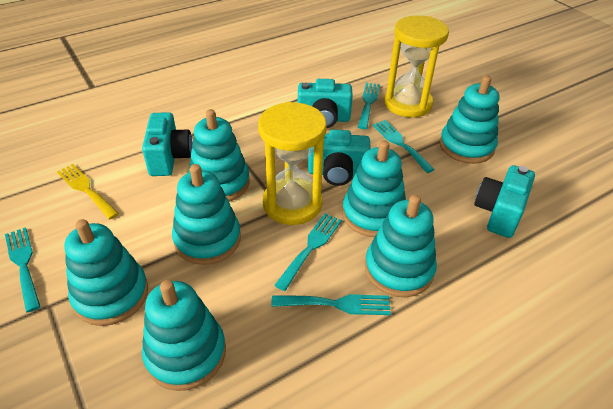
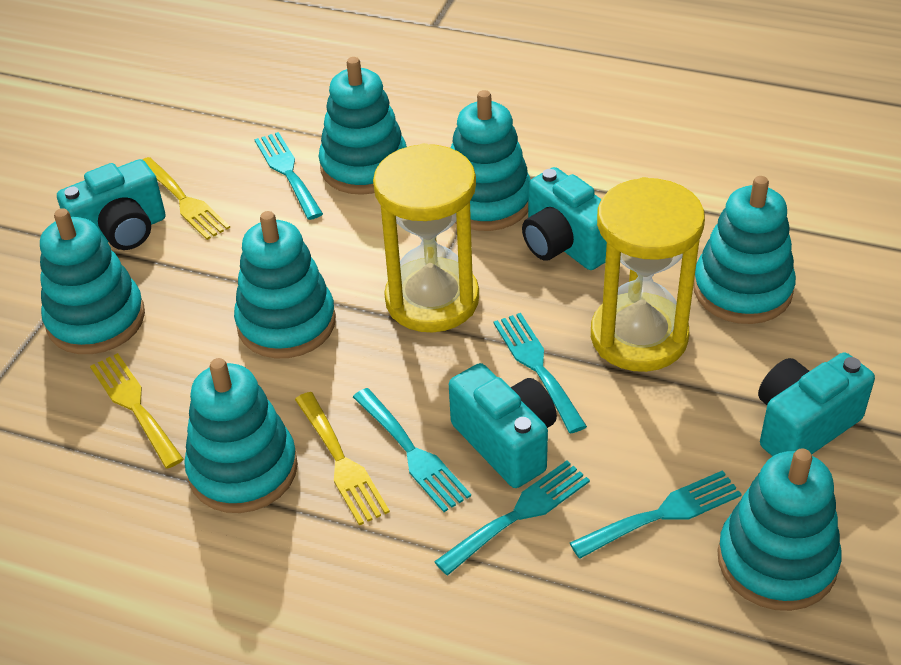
yellow fork: 1 -> 3

